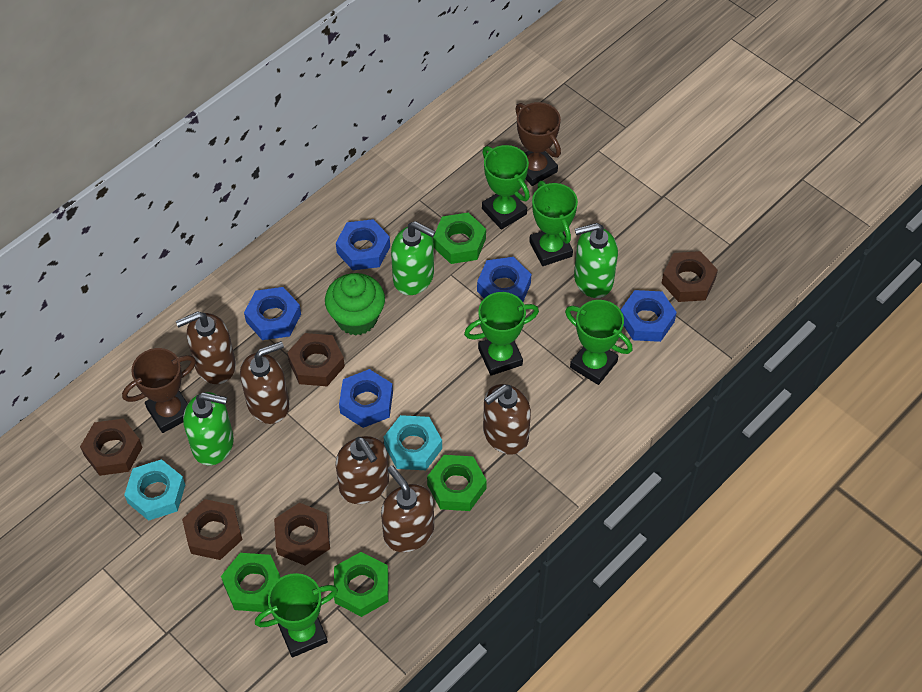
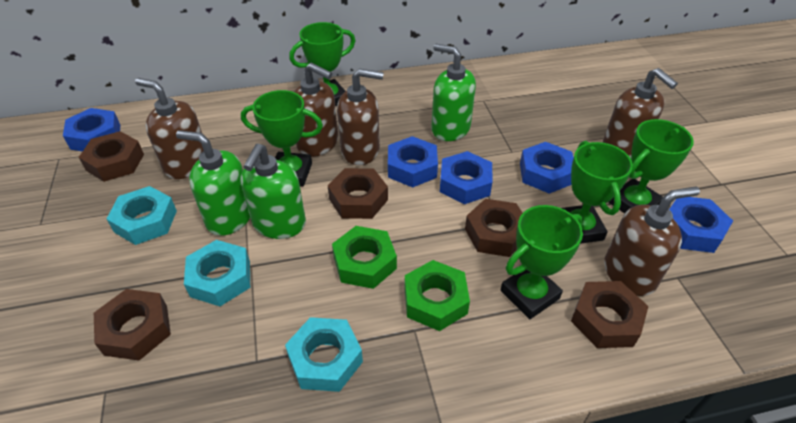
brown trophy: 2 -> 0
green cupcake: 1 -> 0
green nut: 4 -> 2
turquoise nut: 2 -> 3

